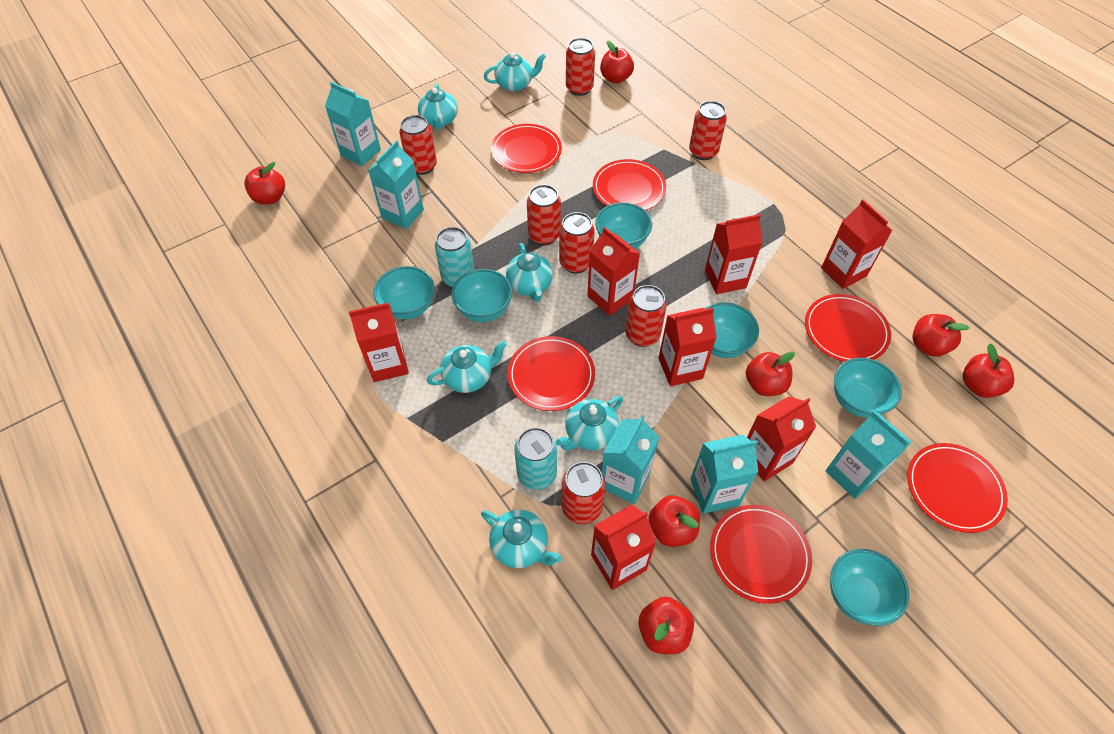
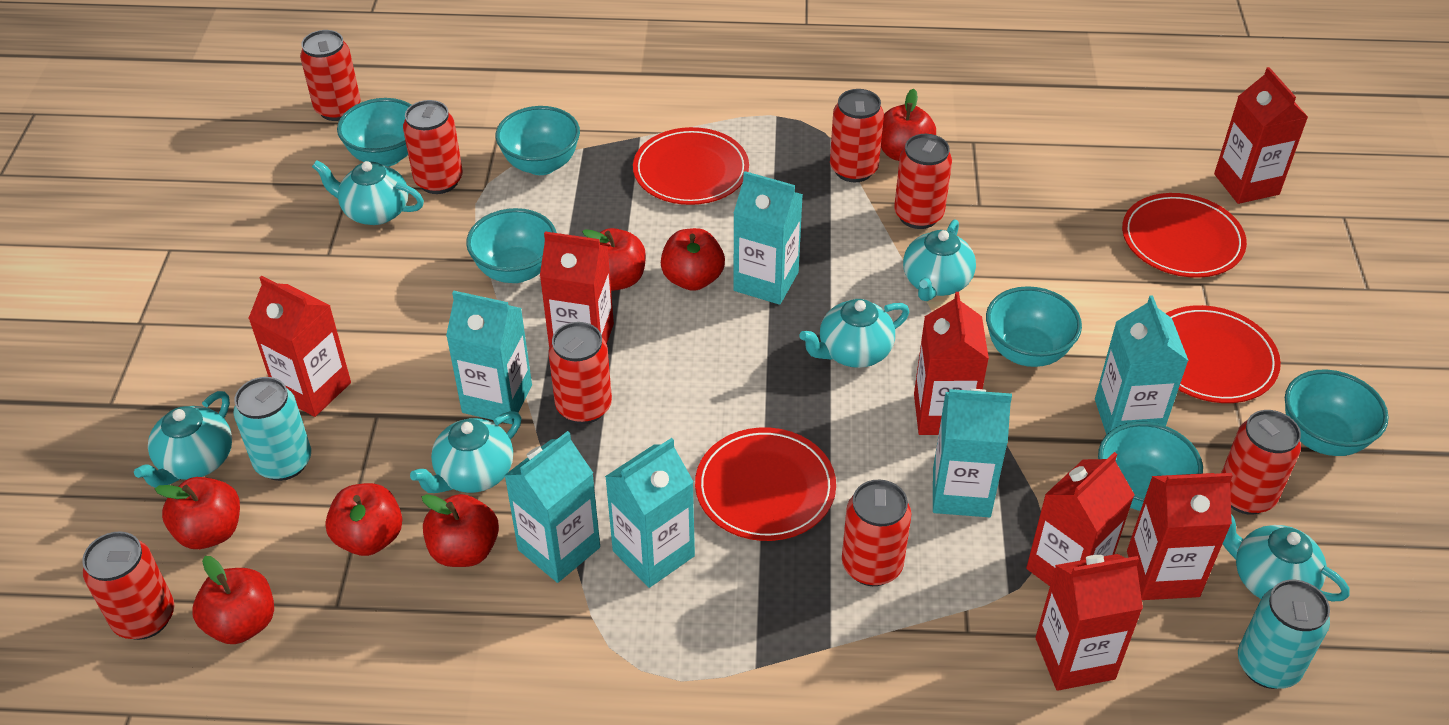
red can: 7 -> 8
red plate: 6 -> 4
turquoise carton: 5 -> 6

